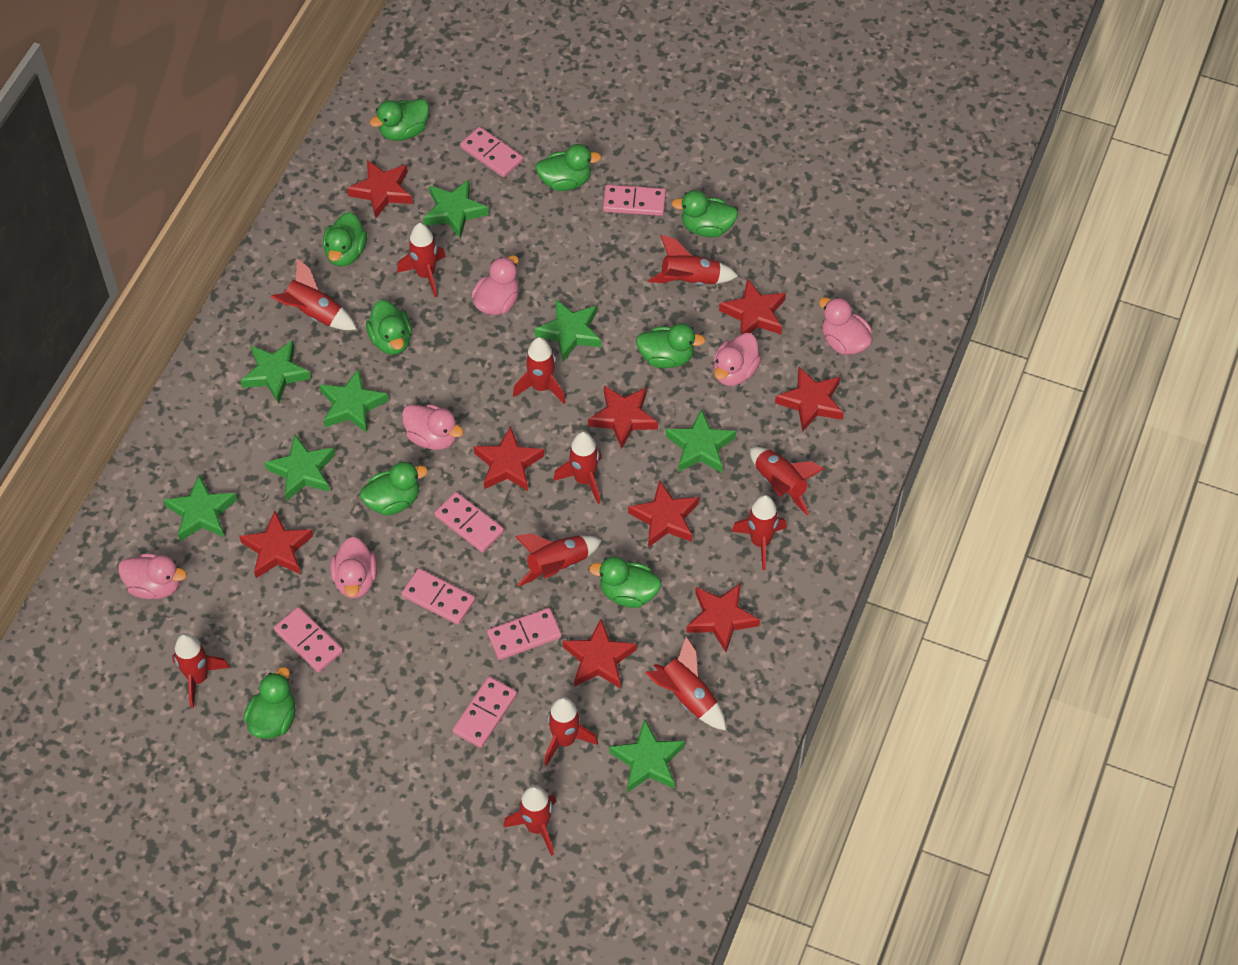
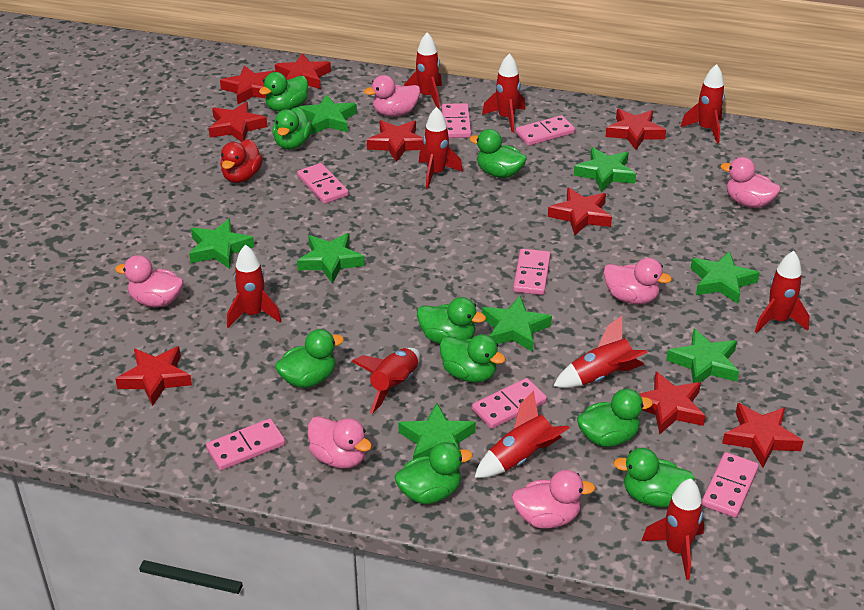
red duck: 0 -> 1
red rocket: 12 -> 10

